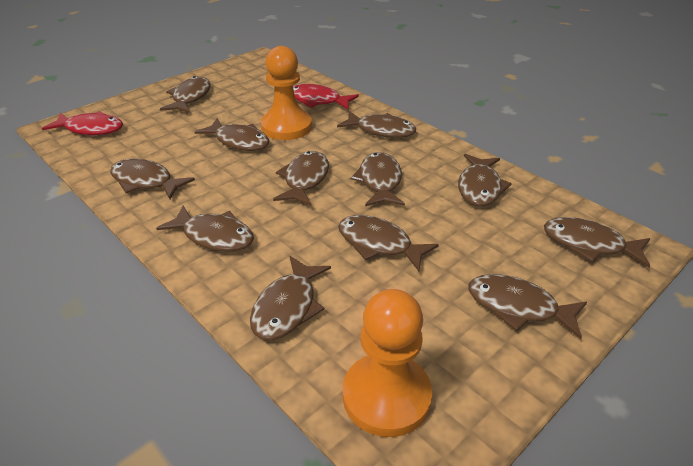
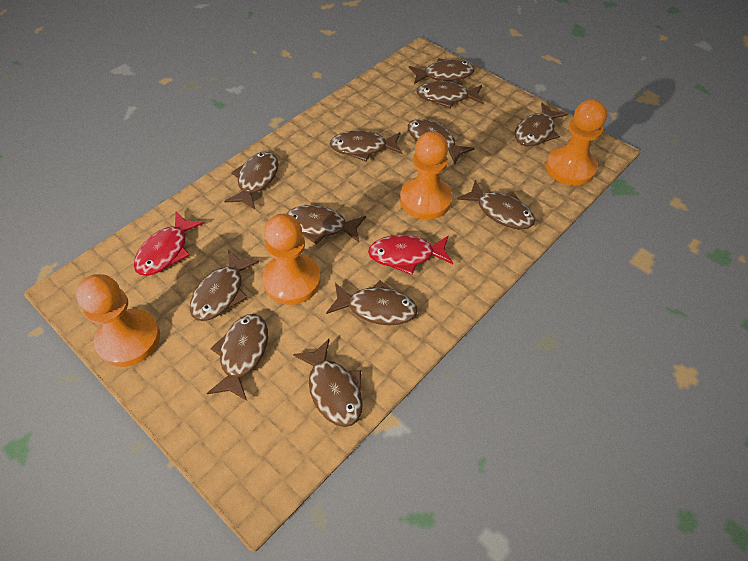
orange pawn: 2 -> 4

